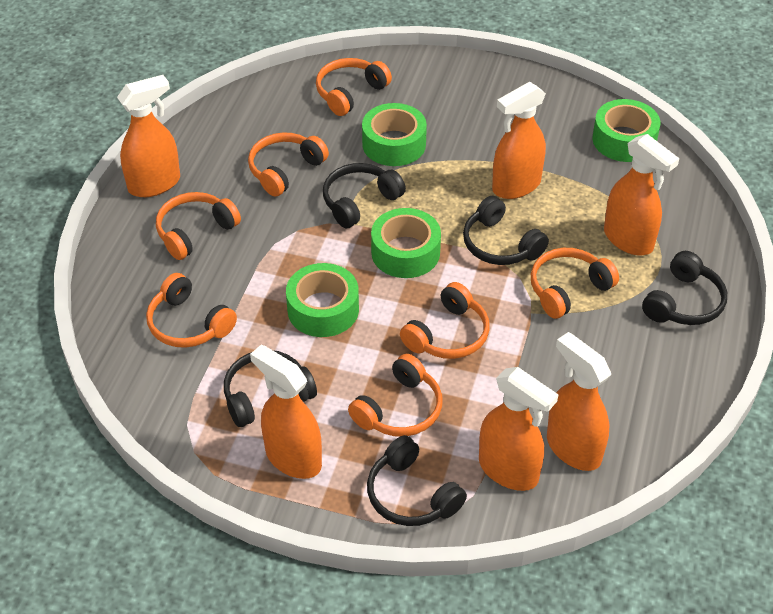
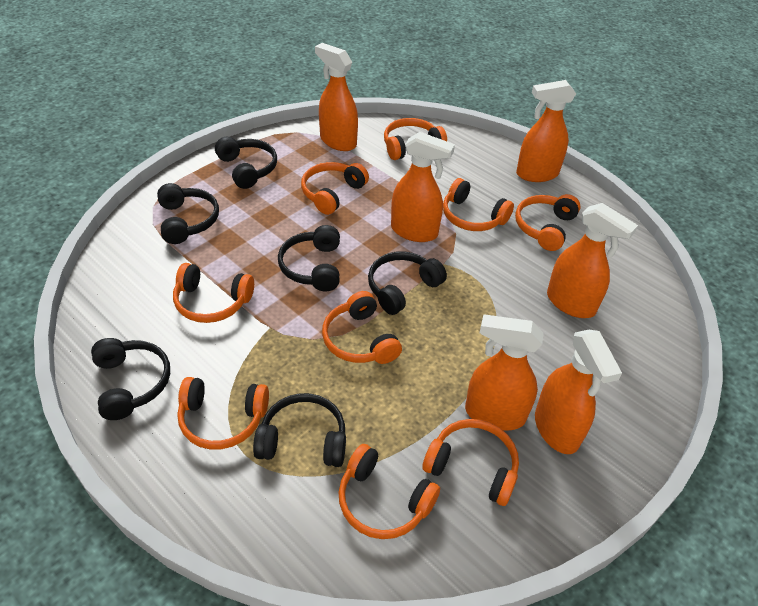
black headphones: 5 -> 6
green tape: 4 -> 0
orange headphones: 7 -> 9

